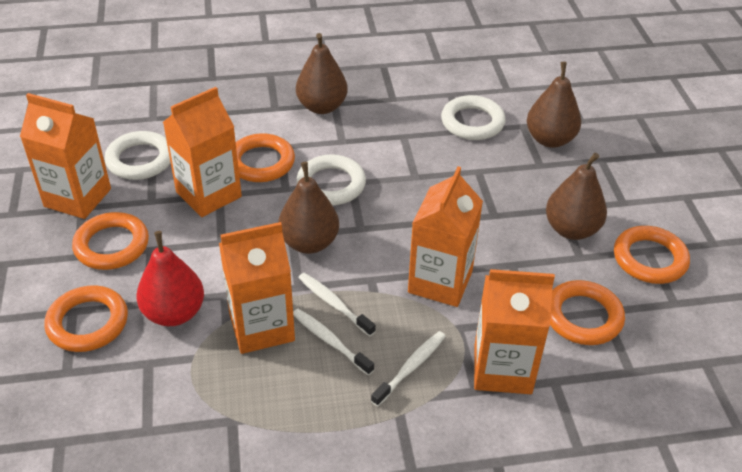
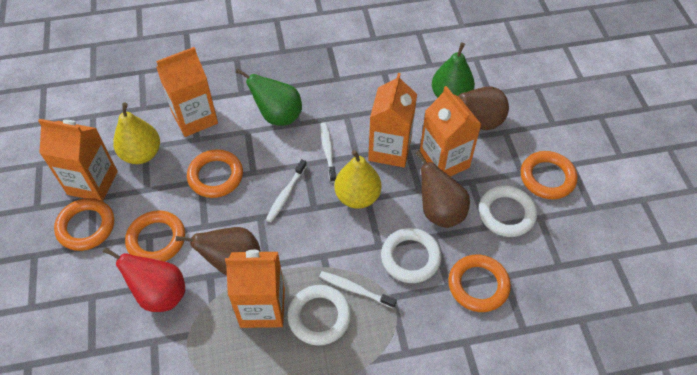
brown pear: 4 -> 3
green pear: 0 -> 2
yellow pear: 0 -> 2

